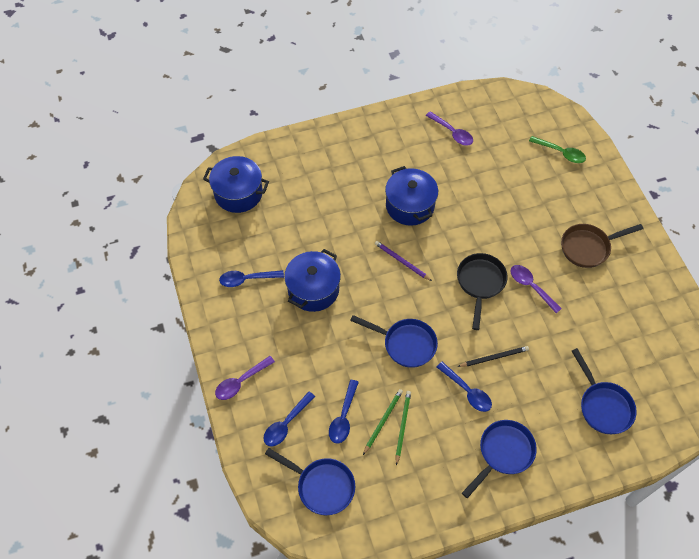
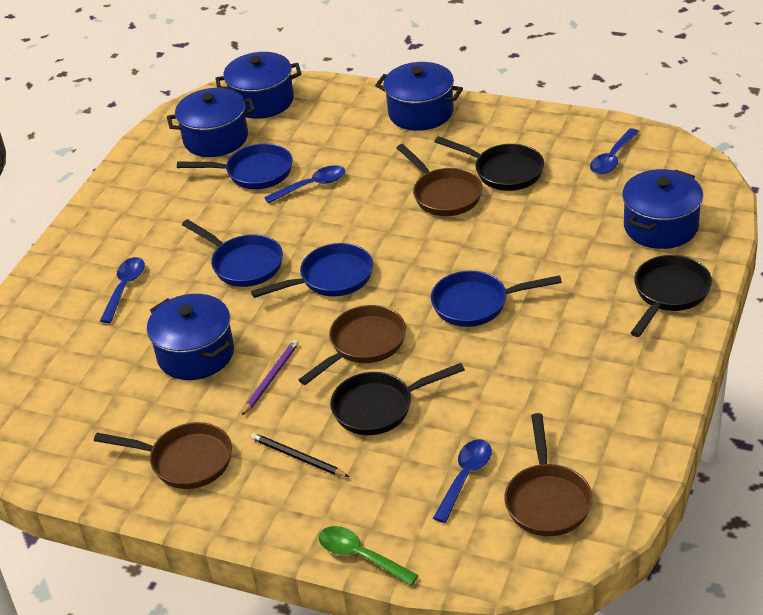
black pan: 1 -> 3
blue pot: 3 -> 5
brown pan: 1 -> 4
green pencil: 2 -> 0
purple spoon: 3 -> 0

